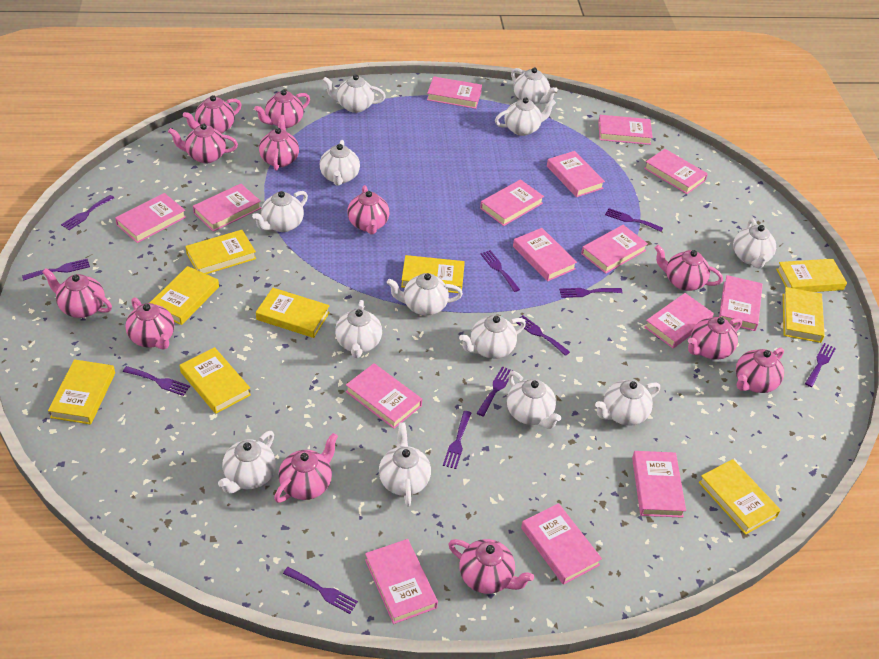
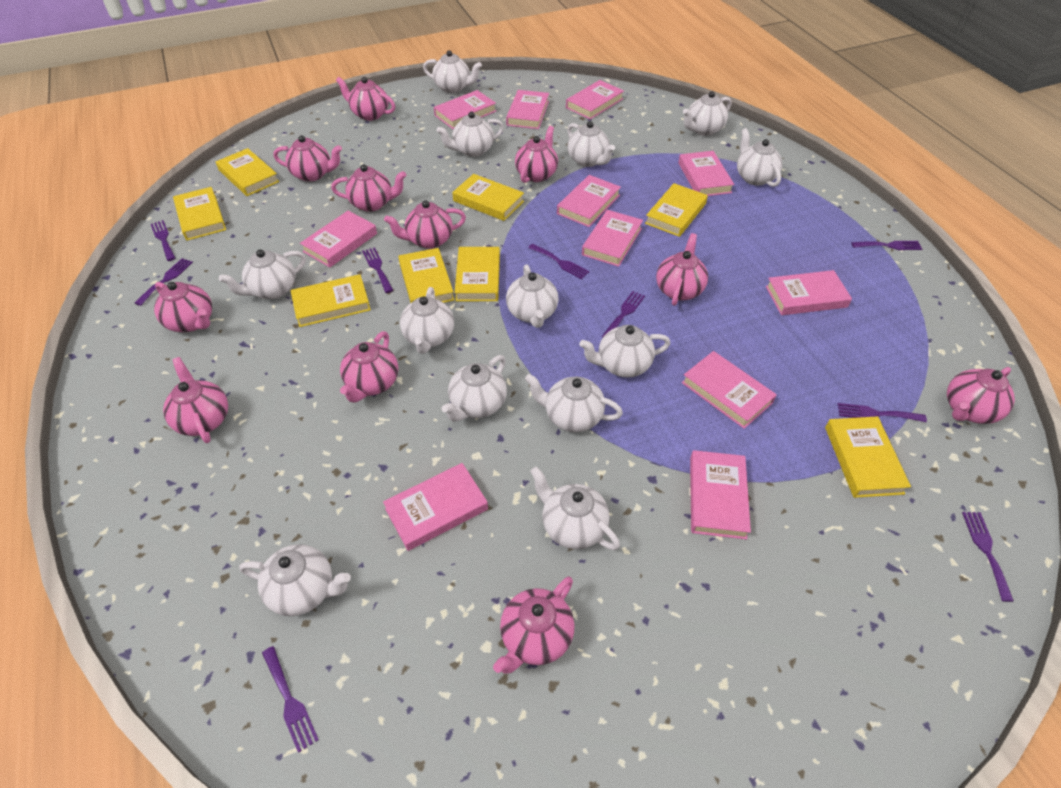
pink book: 15 -> 11
pink teapot: 12 -> 11
purple fork: 11 -> 9
yellow book: 9 -> 8

